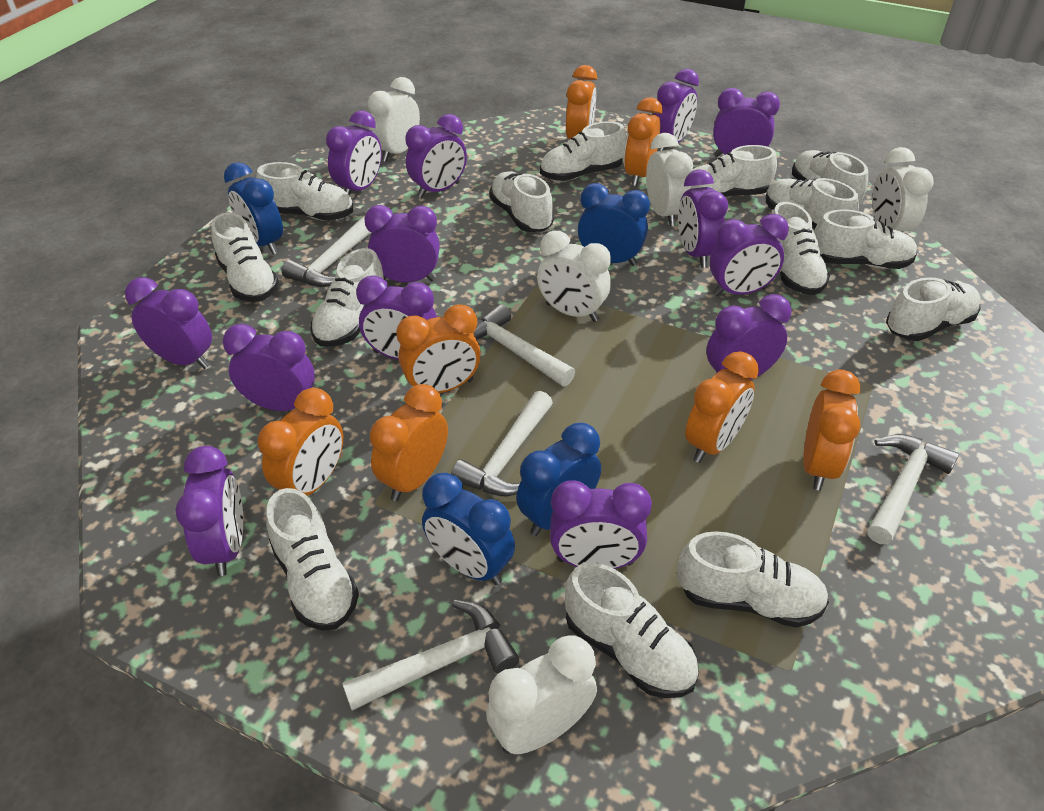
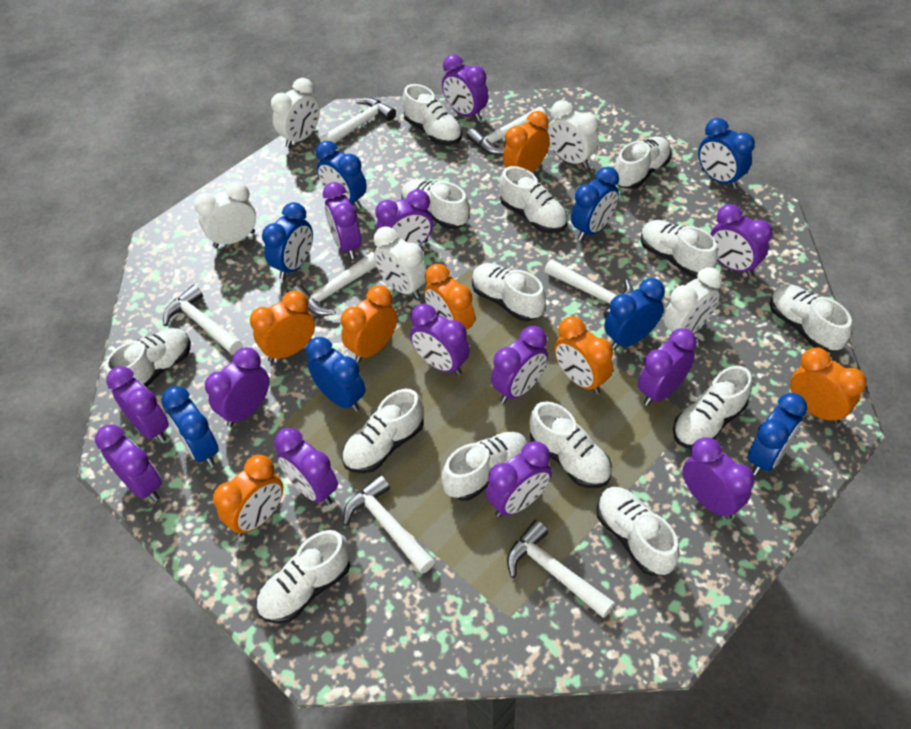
blue clock: 4 -> 8
white hammer: 5 -> 7

